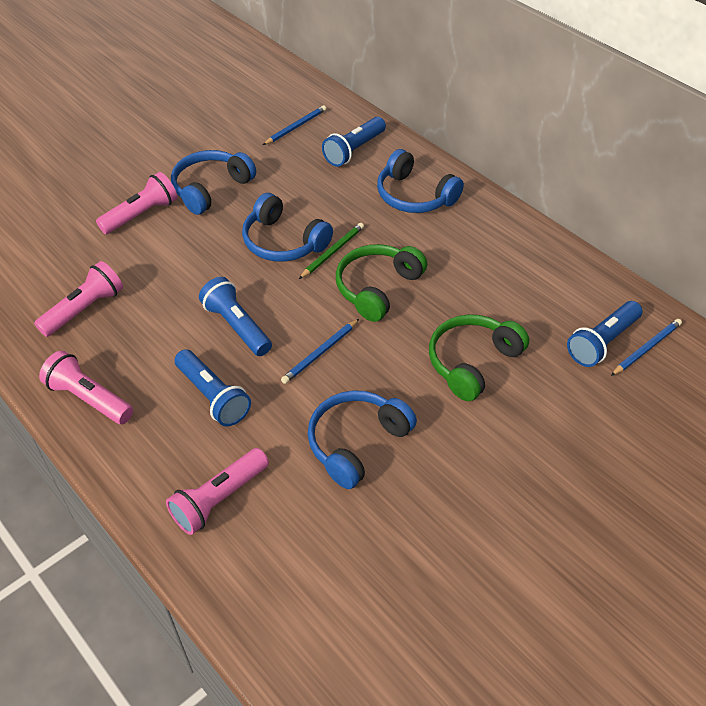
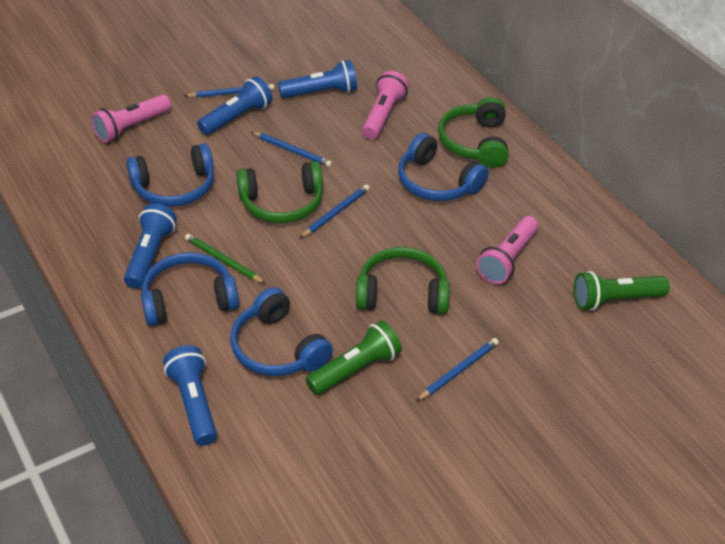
blue pencil: 3 -> 4
green flashlight: 0 -> 2
green headphones: 2 -> 3
pink flashlight: 4 -> 3

